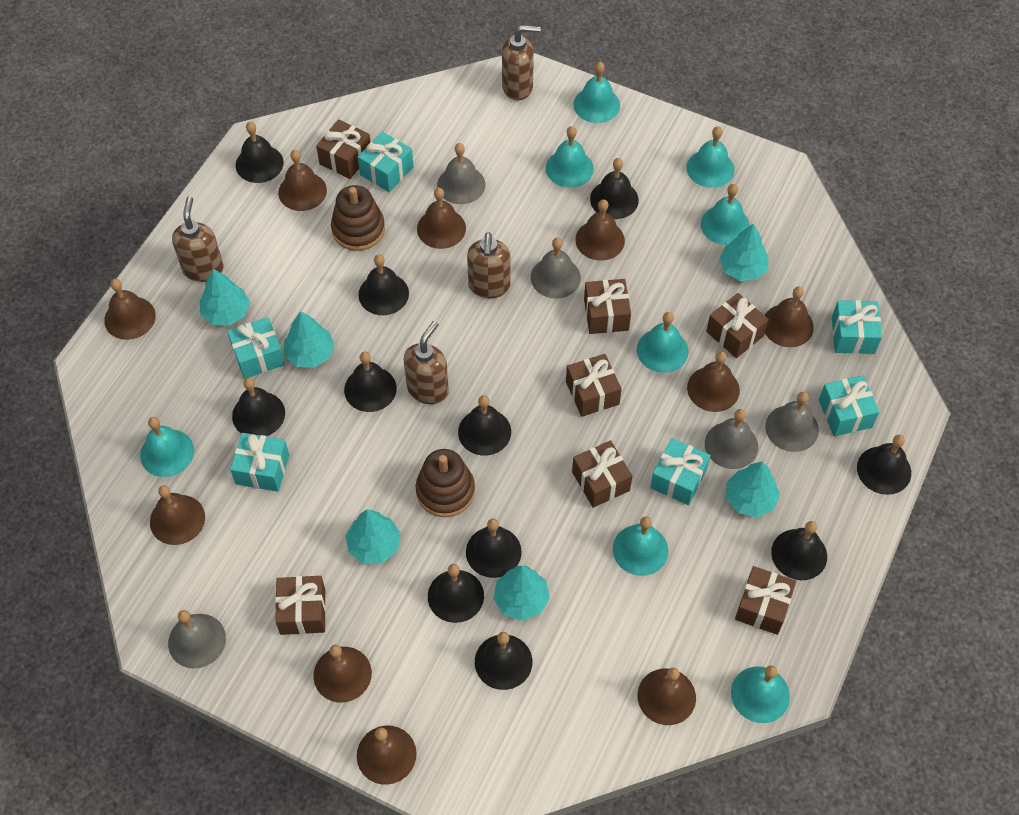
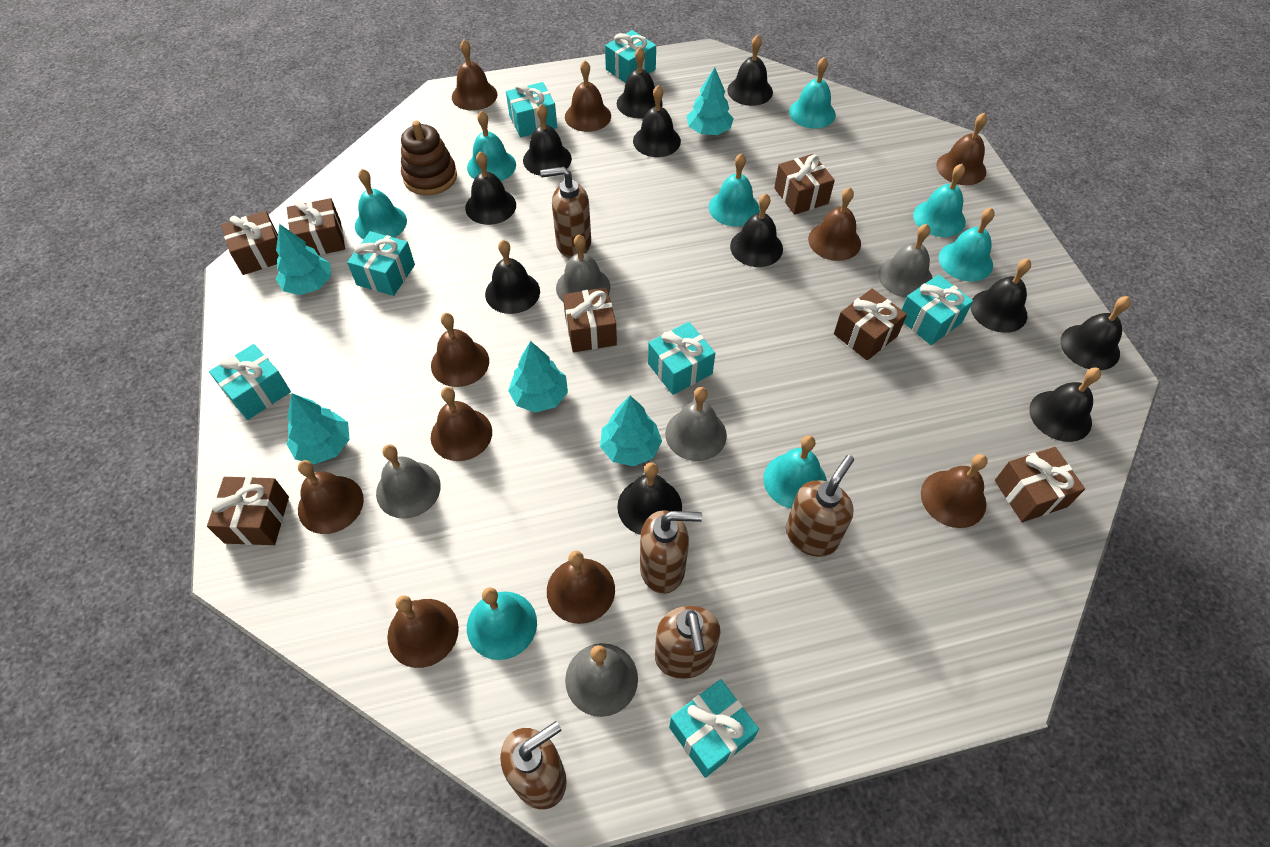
brown soap dispenser: 4 -> 5
brown stacking toy: 2 -> 1
turquoise gift: 6 -> 7
turquoise tree: 6 -> 5

